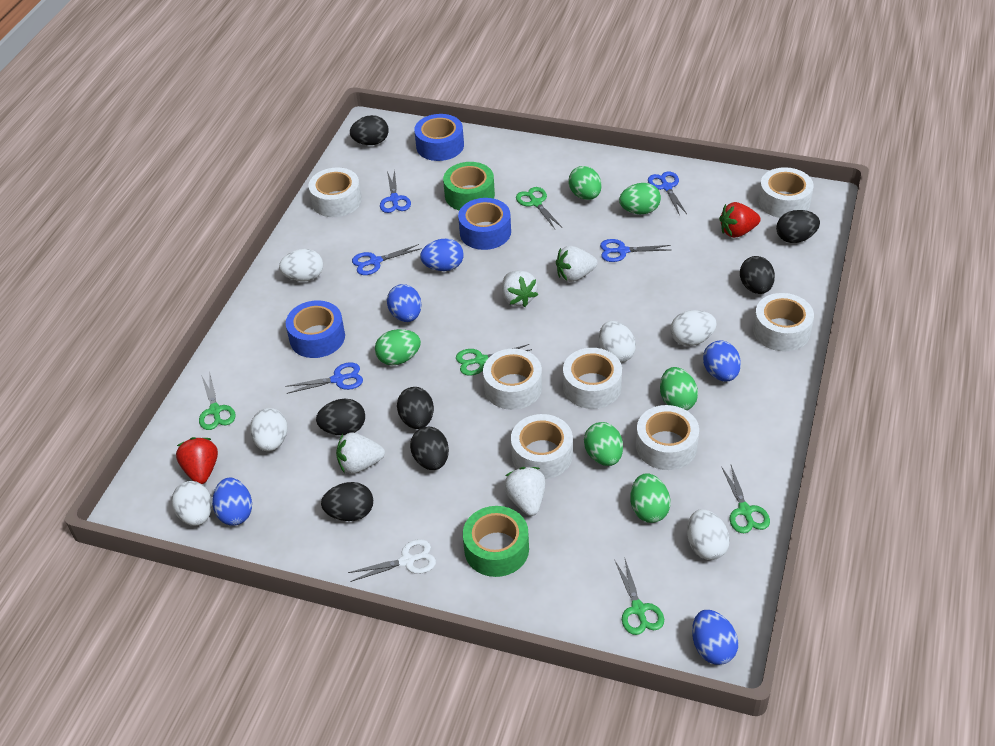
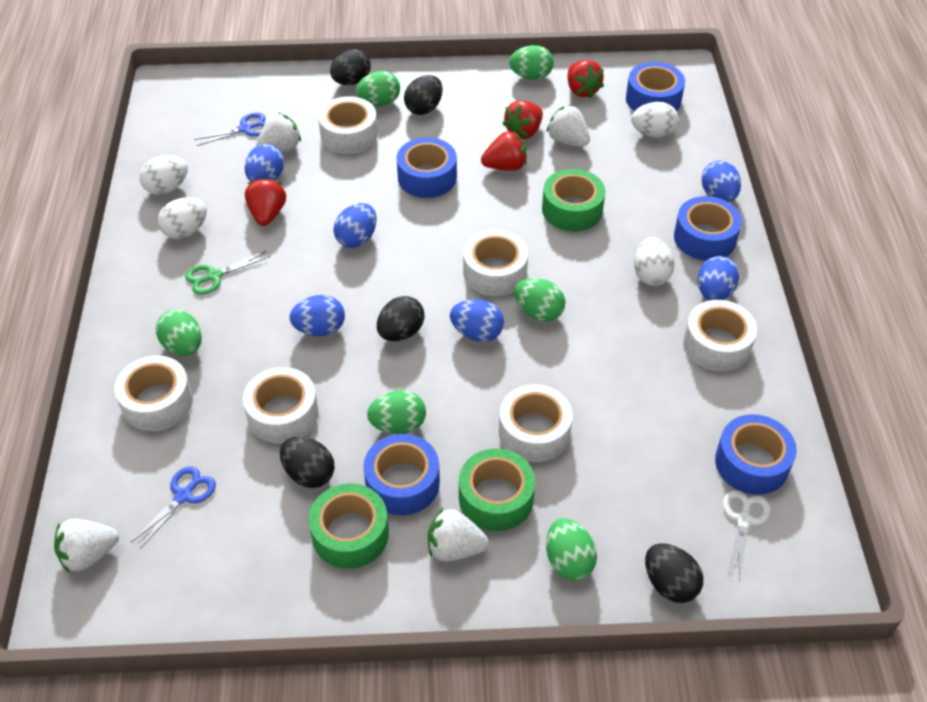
black egg: 7 -> 5
blue egg: 5 -> 6
blue scissors: 5 -> 2
blue tape: 3 -> 5
green scissors: 5 -> 1
green tape: 2 -> 3
red strawberry: 2 -> 4
white egg: 6 -> 4
white tape: 7 -> 6

